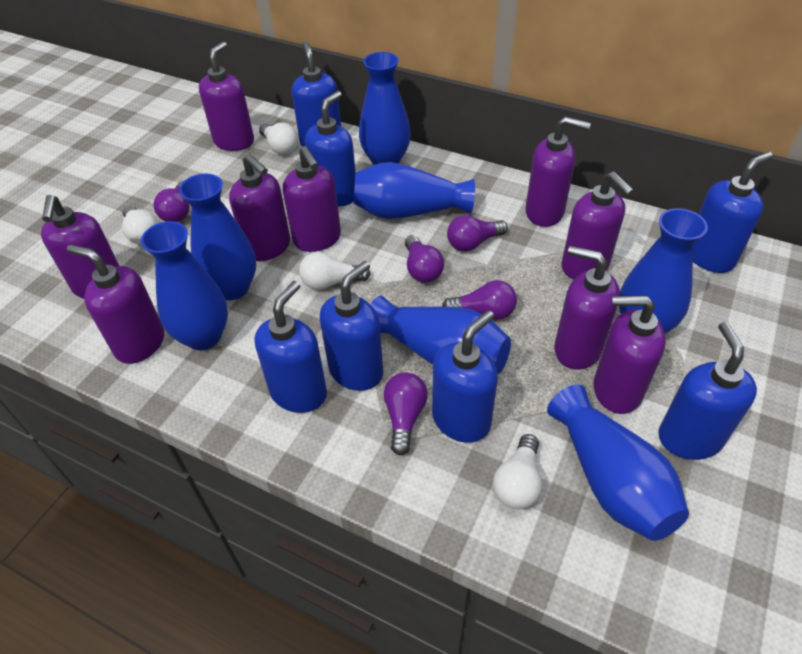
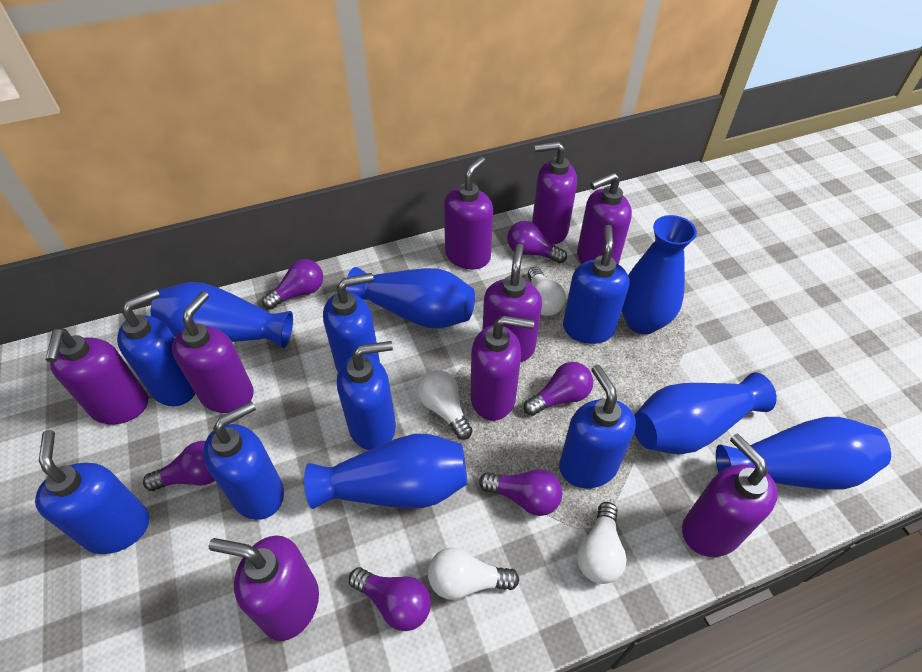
blue vase: 7 -> 6
purple light bulb: 5 -> 6

